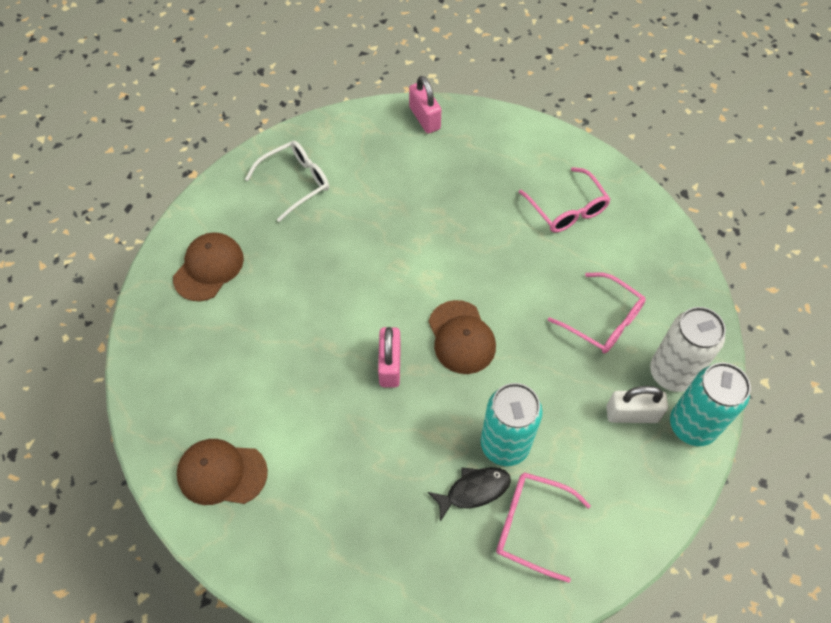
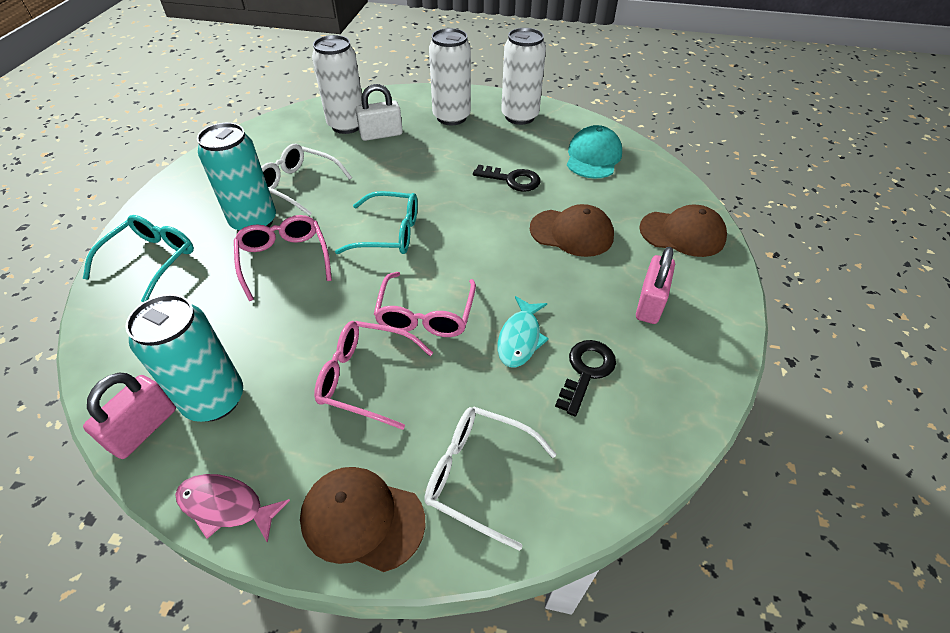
black fish: 1 -> 0
black key: 0 -> 2
pink fish: 0 -> 1
turquoise cap: 0 -> 1
turquoise fish: 0 -> 1
turquoise glasses: 0 -> 2
white can: 1 -> 3
white glasses: 1 -> 2

